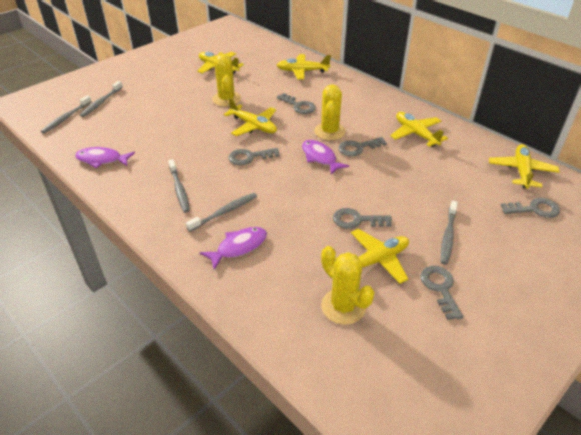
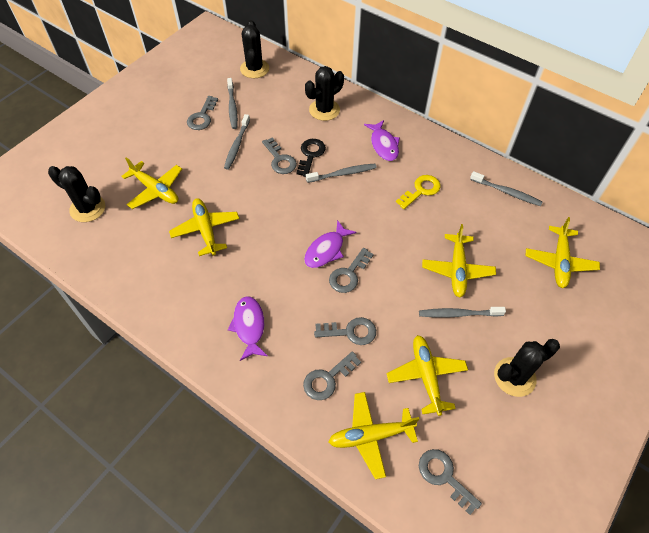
black cactus: 0 -> 4
black key: 0 -> 1
yellow cactus: 3 -> 0
yellow key: 0 -> 1

